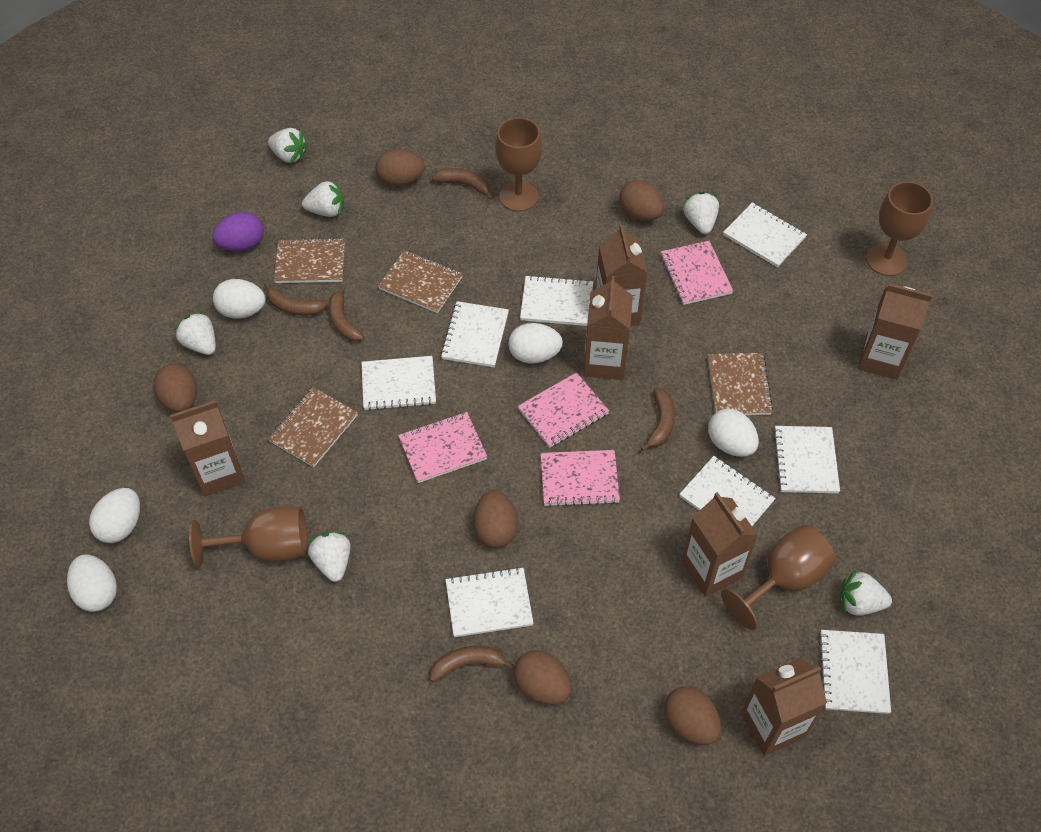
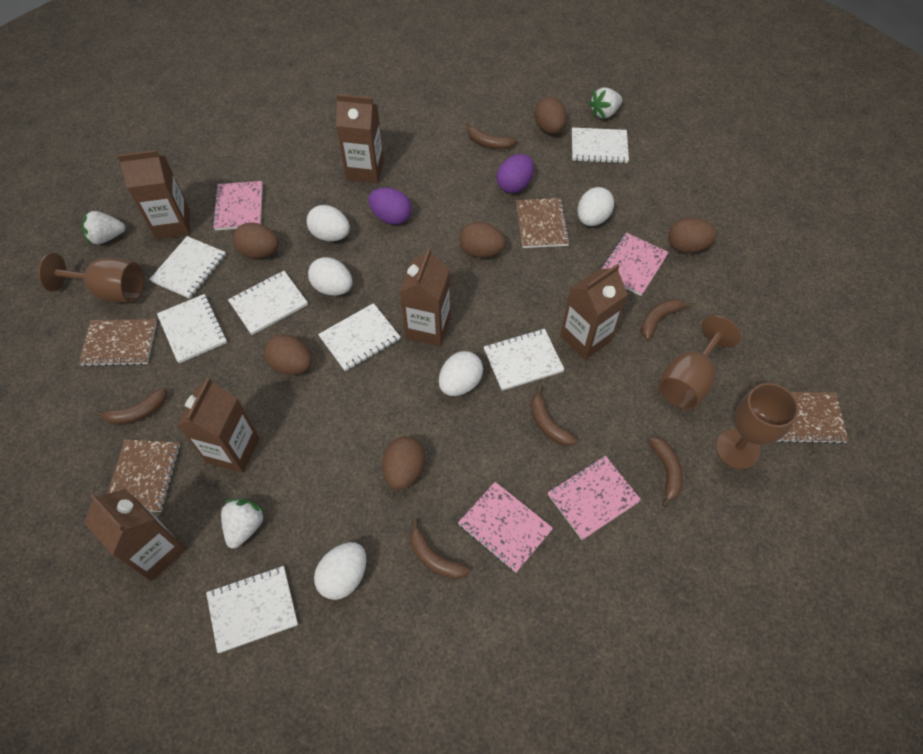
brown banana: 5 -> 6
brown goblet: 4 -> 3
purple egg: 1 -> 2
white notebook: 8 -> 7
white strawberry: 6 -> 3

